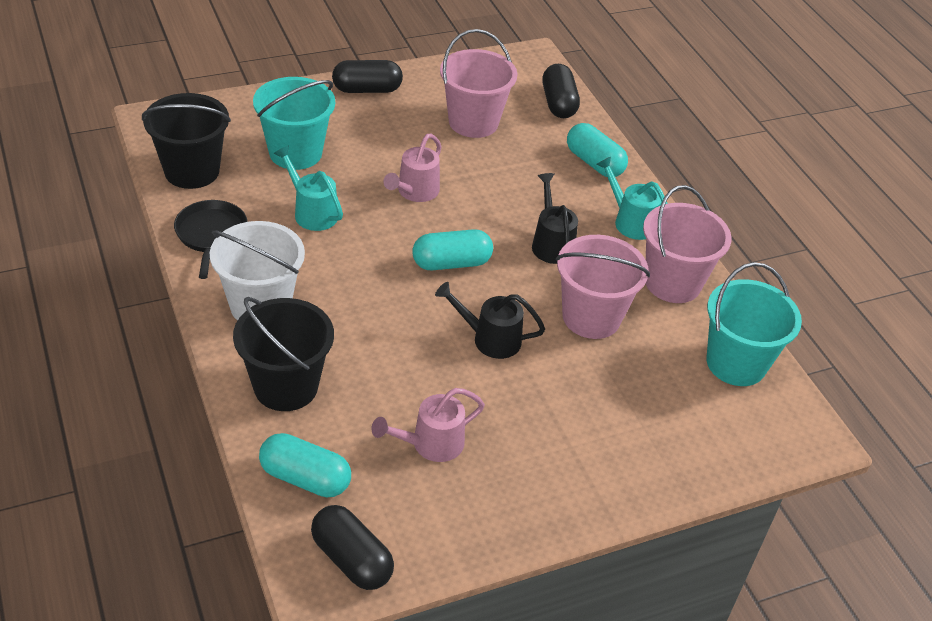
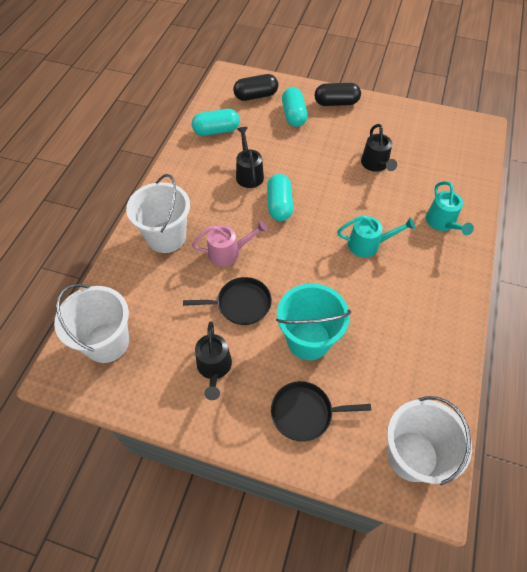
black bucket: 2 -> 0
black capsule: 3 -> 2
black pan: 1 -> 2
black watering can: 2 -> 3
pink bucket: 3 -> 0
pink watering can: 2 -> 1
turquoise bucket: 2 -> 1
white bucket: 1 -> 3

